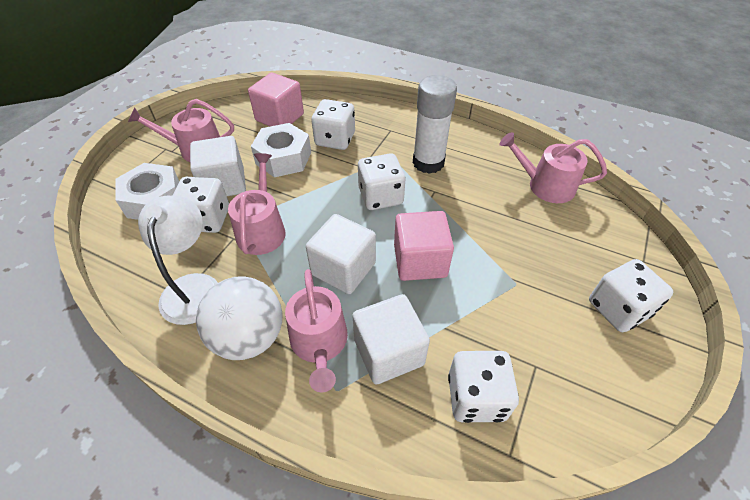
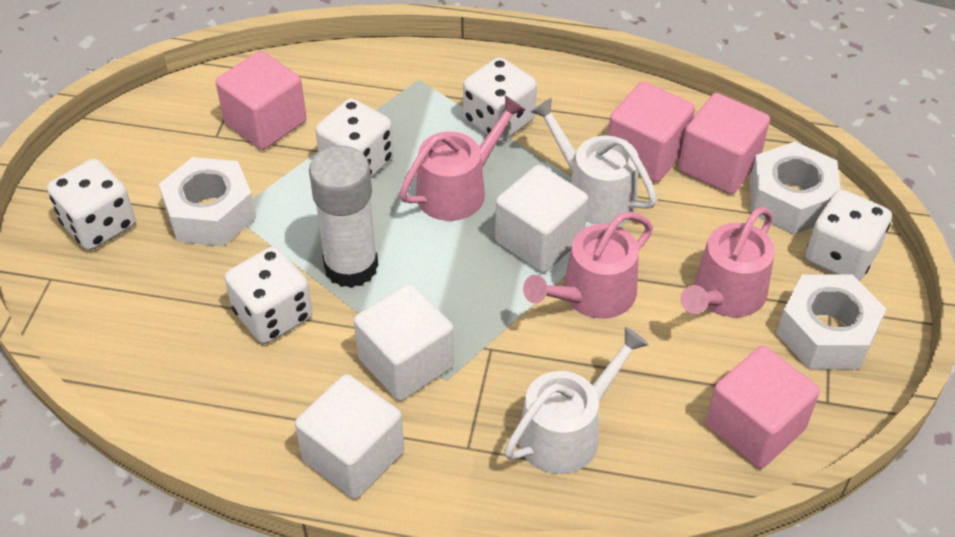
pink cube: 2 -> 4
pink watering can: 4 -> 3
white ball: 1 -> 0
white lamp: 1 -> 0
white nut: 2 -> 3
white watering can: 0 -> 2

